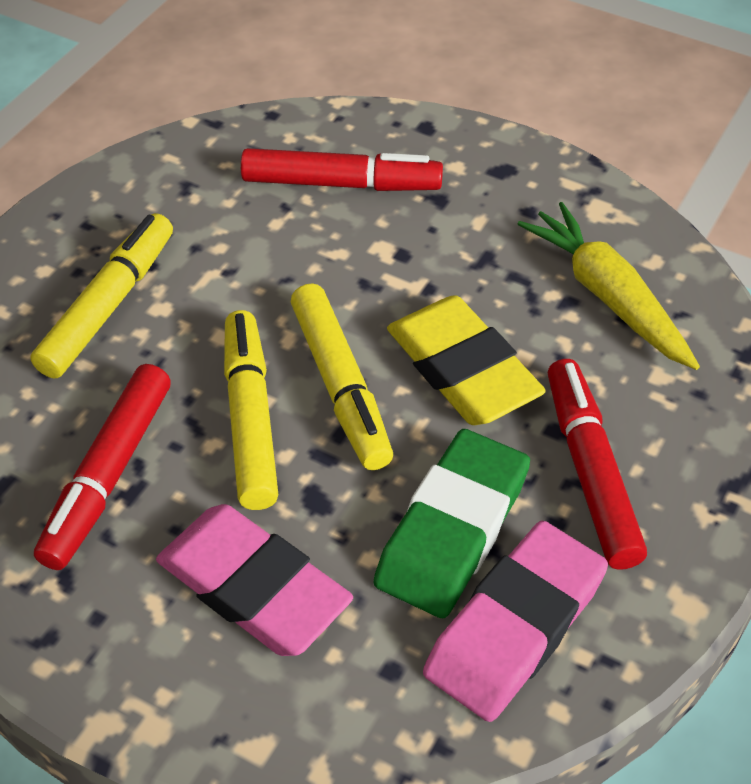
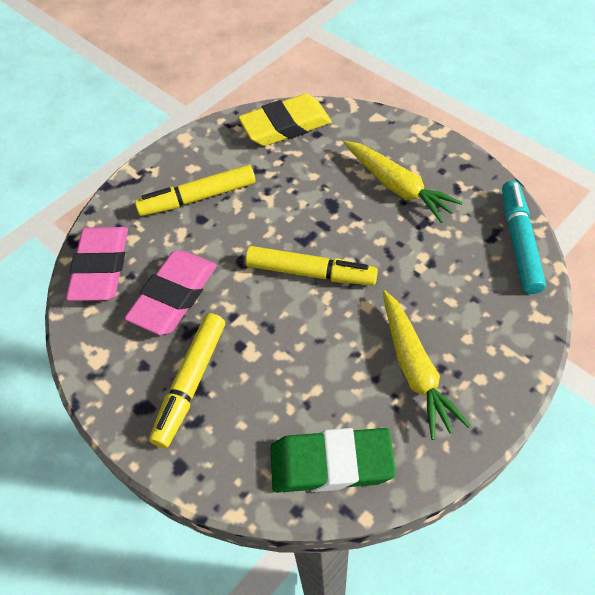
red marker: 3 -> 0
turquoise marker: 0 -> 1
yellow carrot: 1 -> 2

